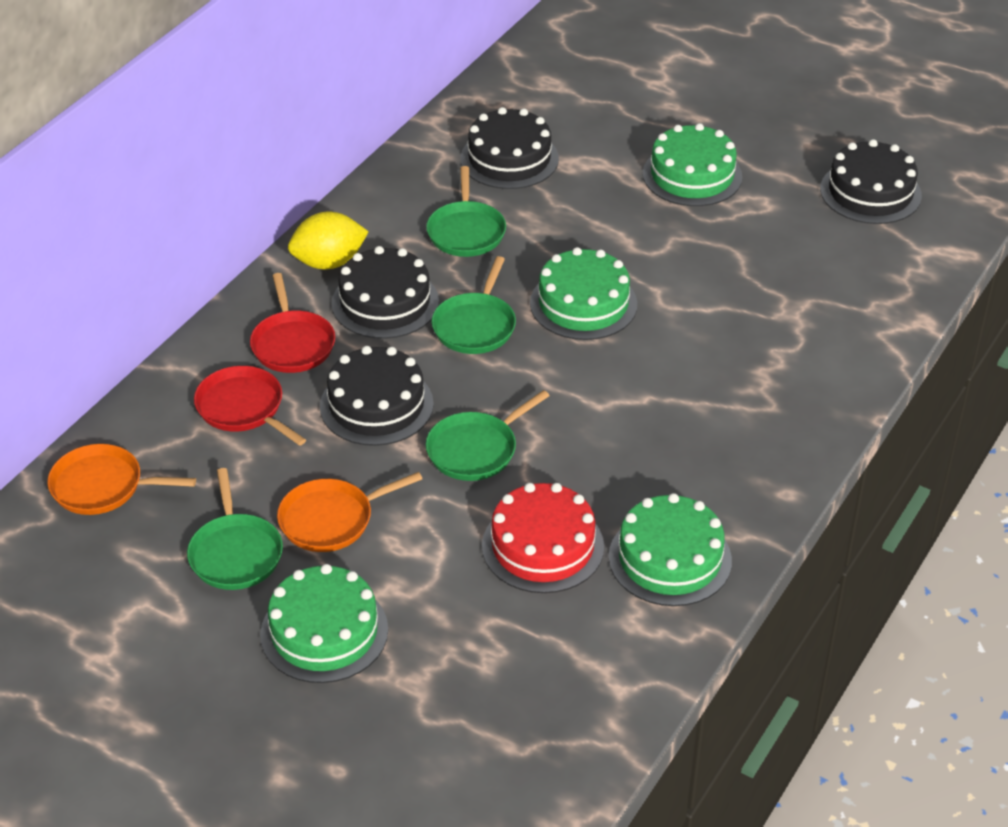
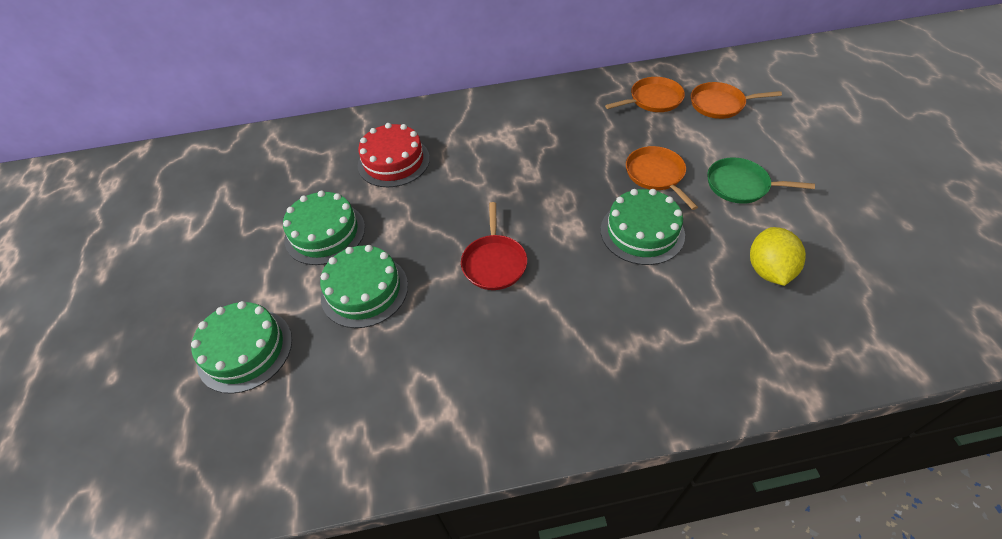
black cake: 4 -> 0
green pan: 4 -> 1
orange pan: 2 -> 3
red pan: 2 -> 1

